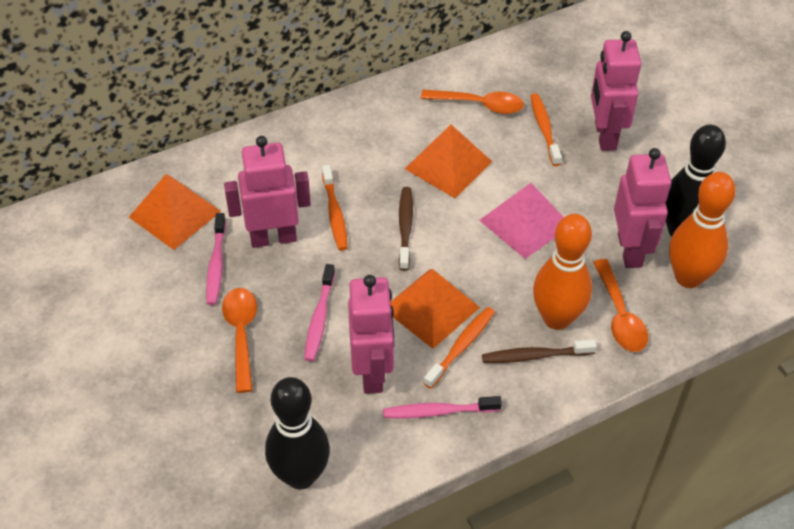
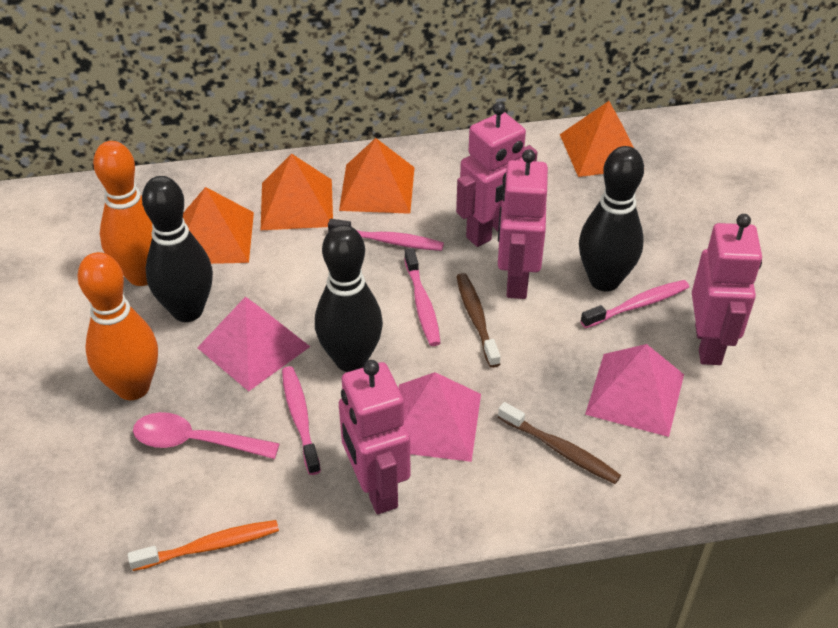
black bowling pin: 2 -> 3
orange pyramid: 3 -> 4
orange spoon: 3 -> 0
orange toothbrush: 3 -> 1
pink pyramid: 1 -> 3
pink spoon: 0 -> 1
pink toothbrush: 3 -> 4

